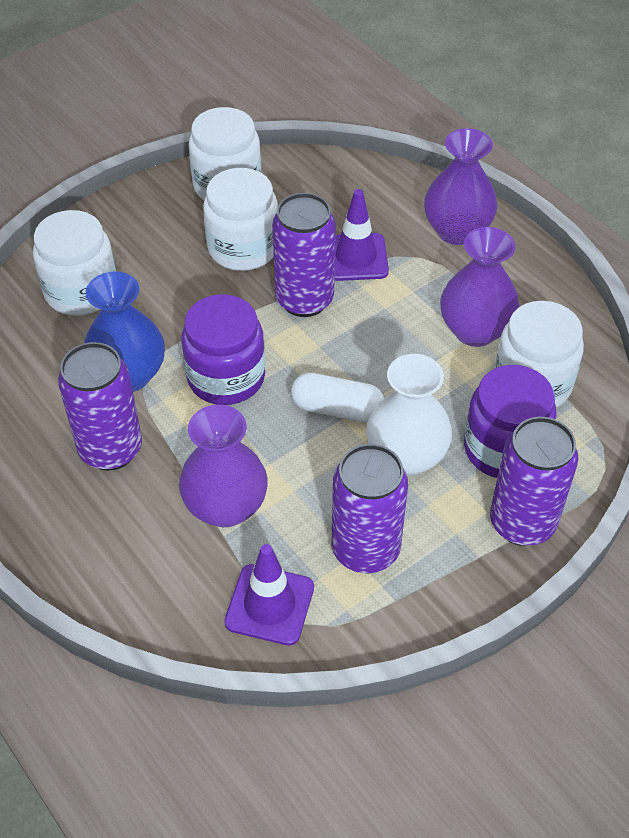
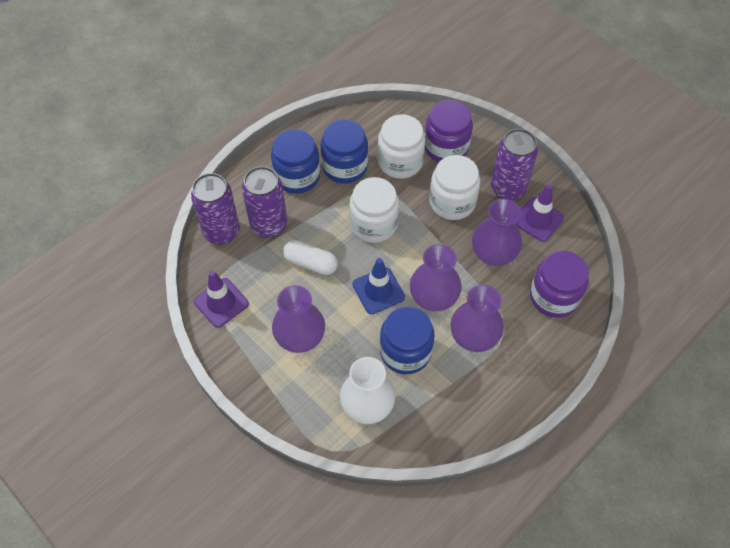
blue jar: 0 -> 3
blue traffic cone: 0 -> 1
blue vase: 1 -> 0
purple can: 4 -> 3
purple vase: 3 -> 4
white jar: 4 -> 3

